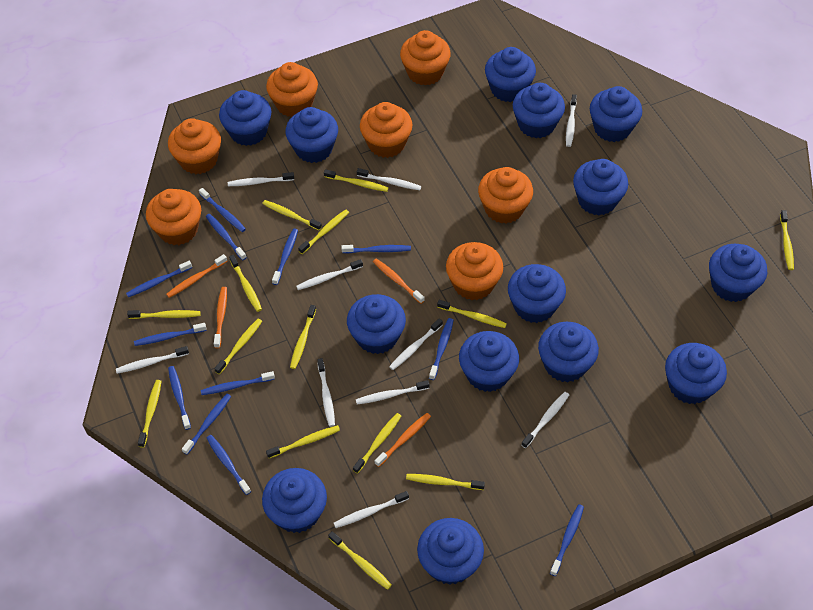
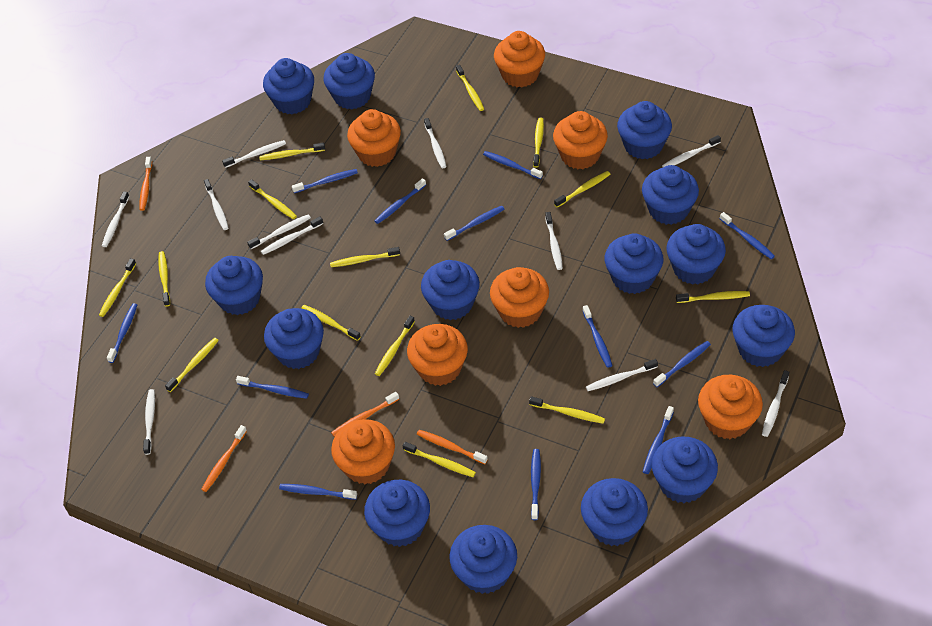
white toothbrush: 10 -> 11

